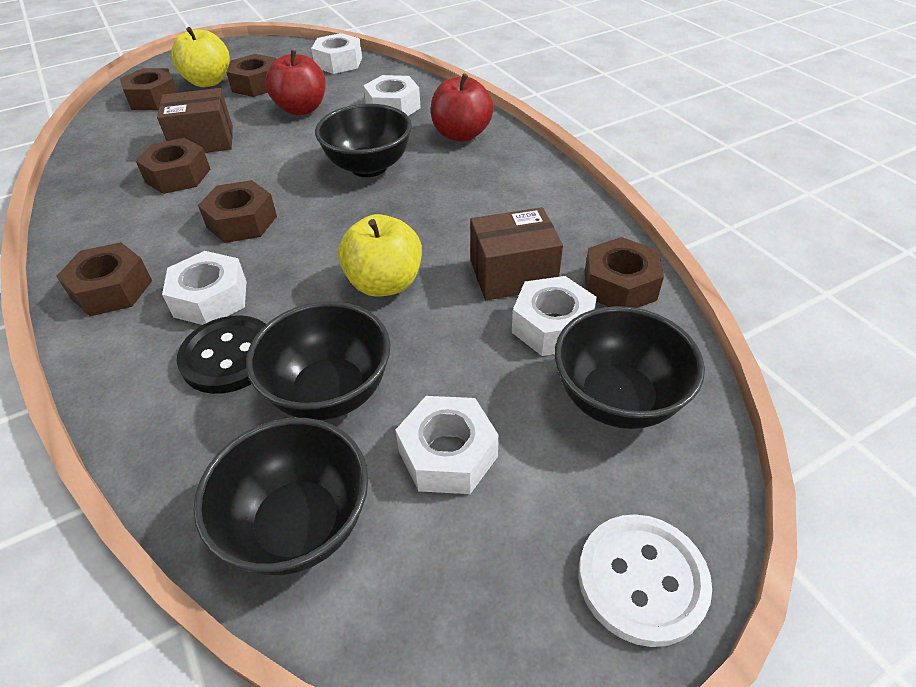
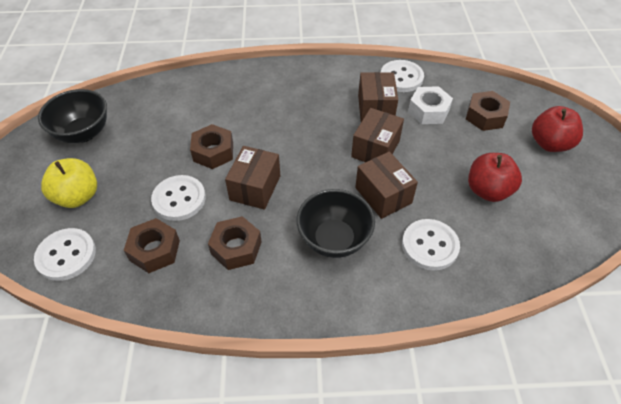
black bowl: 4 -> 2
black button: 1 -> 0
brown box: 2 -> 4
brown nut: 6 -> 4
white button: 1 -> 4
white nut: 5 -> 1
yellow apple: 2 -> 1

